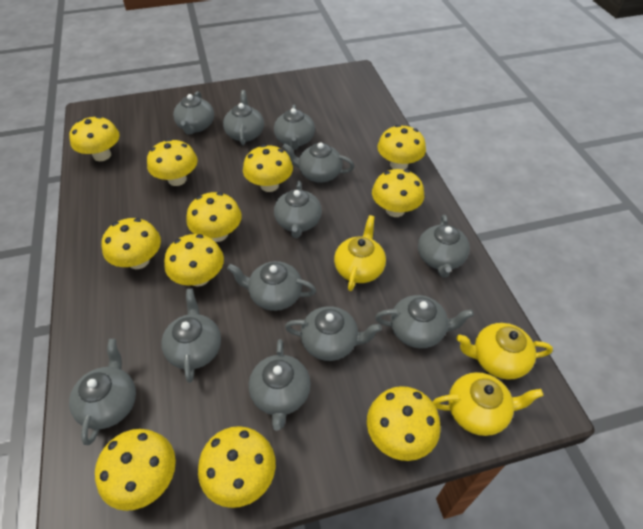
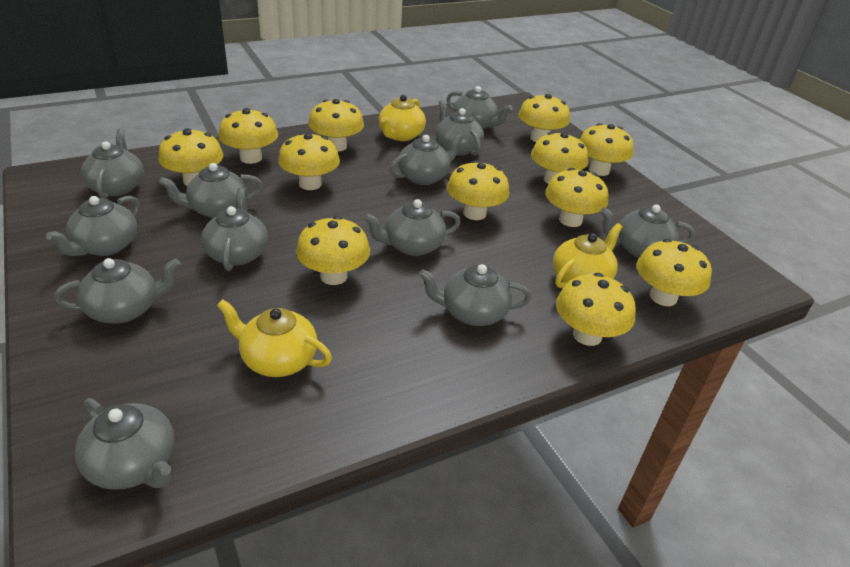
yellow mushroom: 11 -> 12

